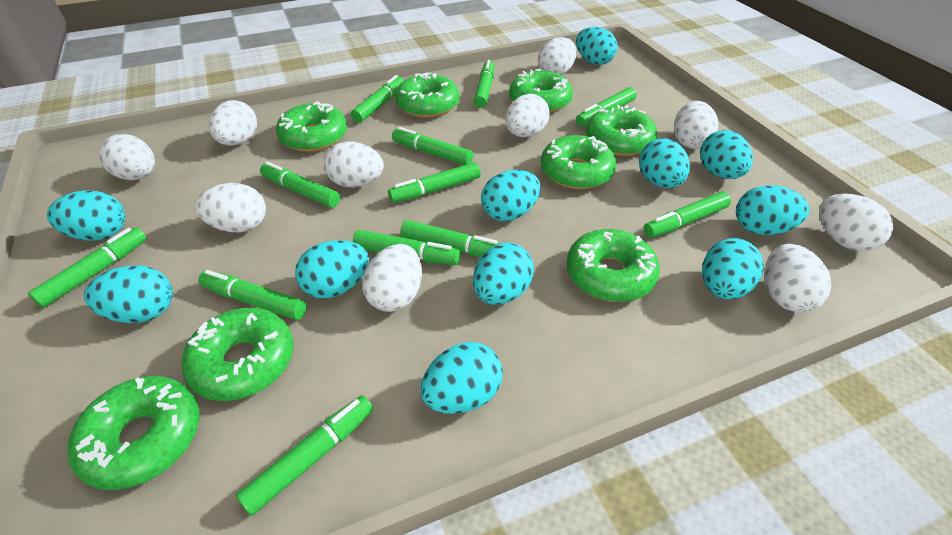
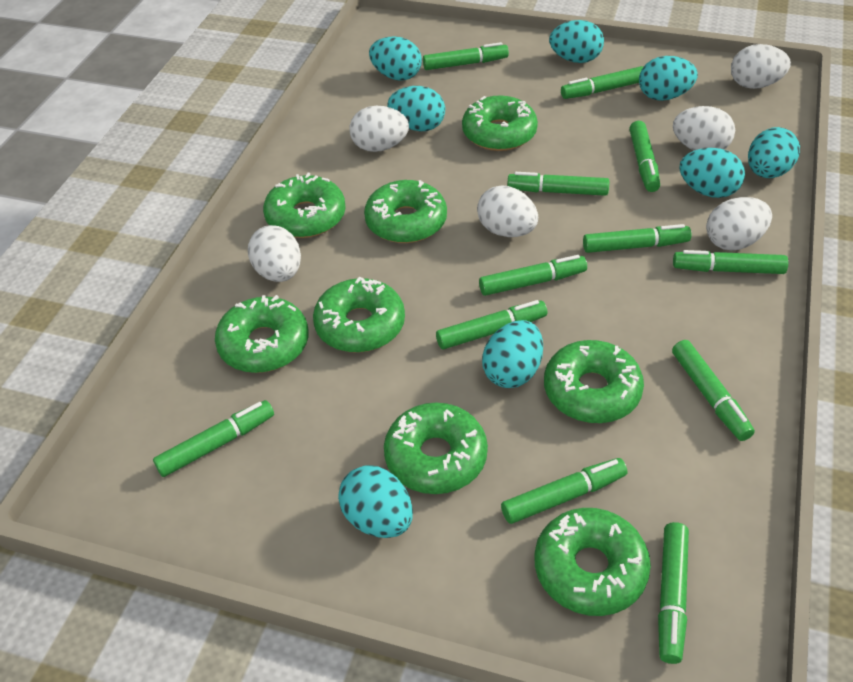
turquoise egg: 11 -> 8
white egg: 10 -> 6

